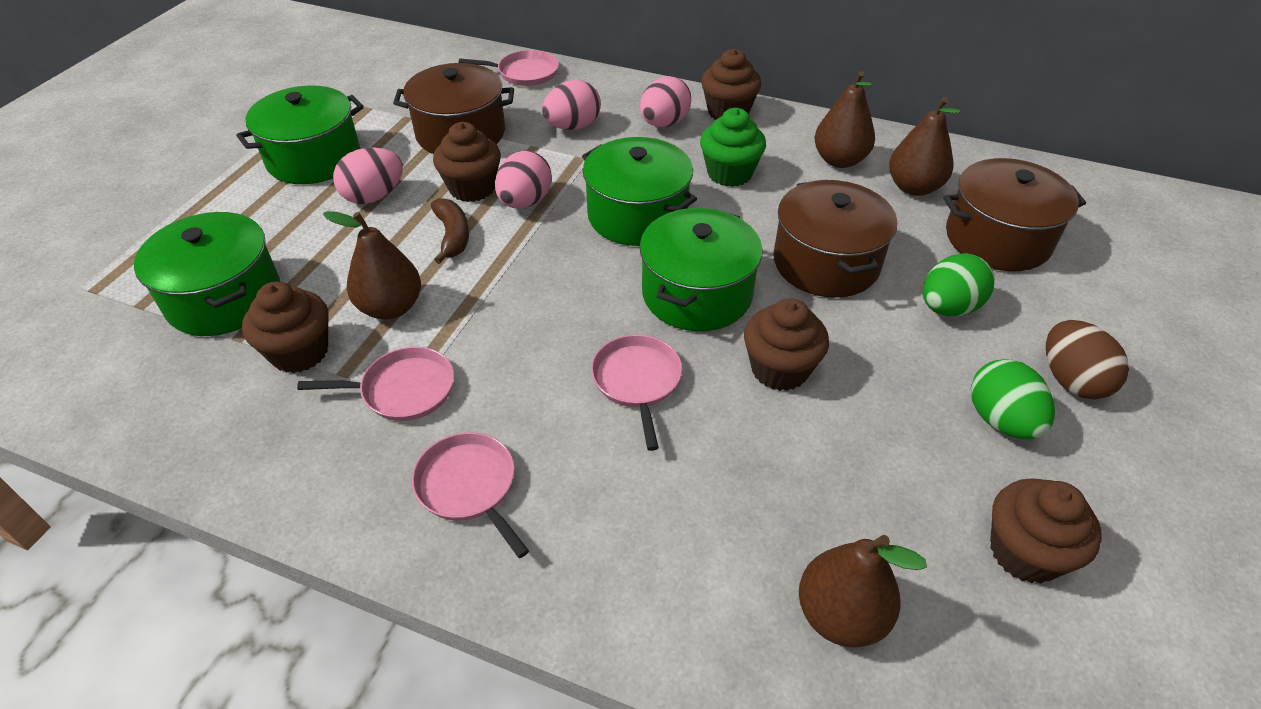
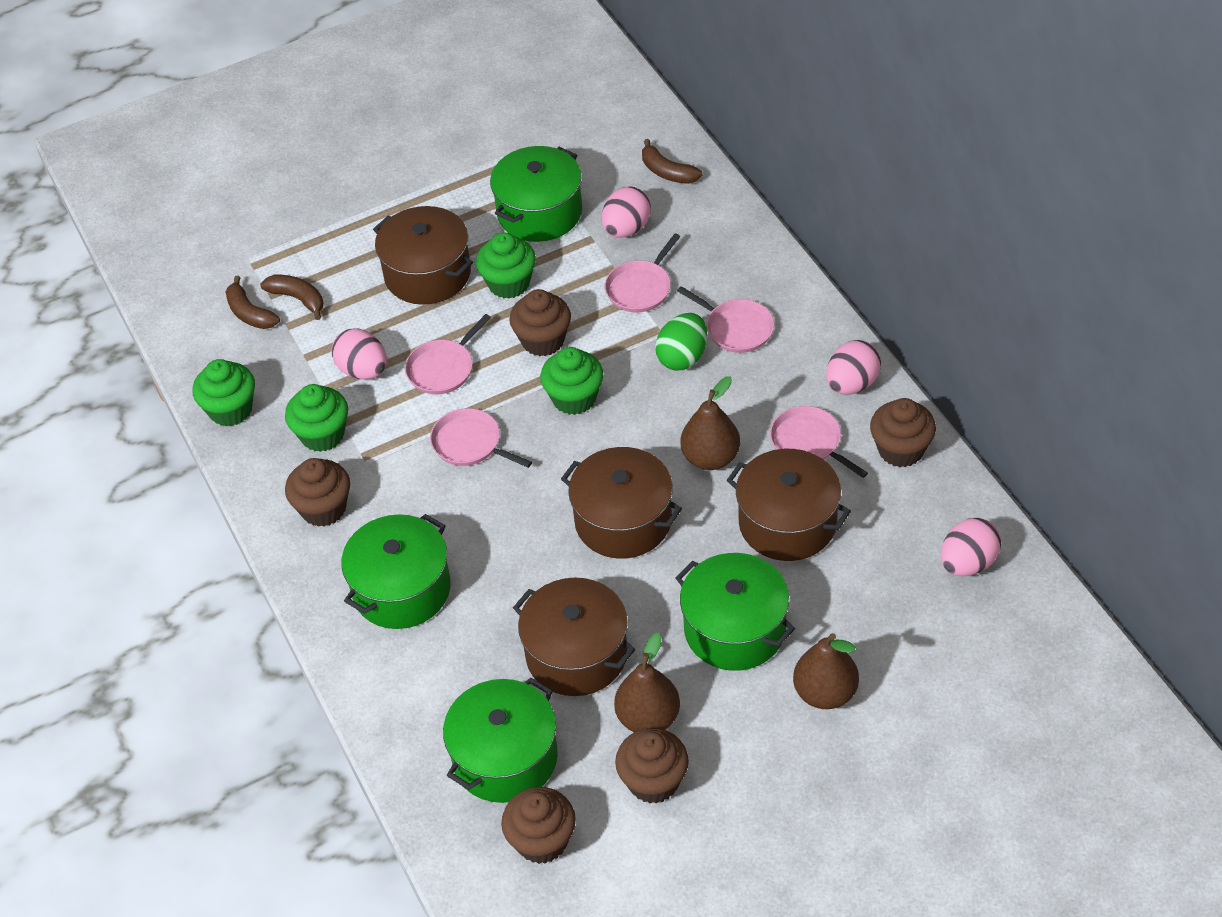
brown banana: 1 -> 3
brown egg: 1 -> 0
brown pear: 4 -> 3
brown pot: 3 -> 4
green cupcake: 1 -> 4
green egg: 2 -> 1
pink pan: 4 -> 5

